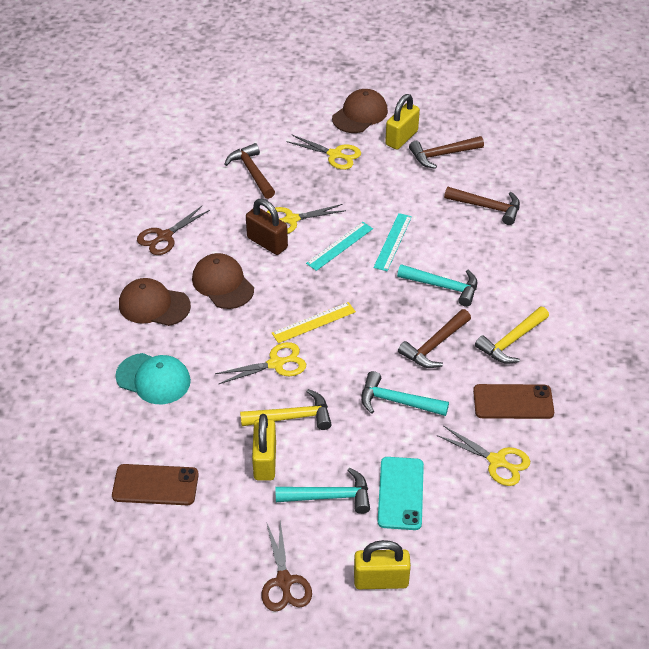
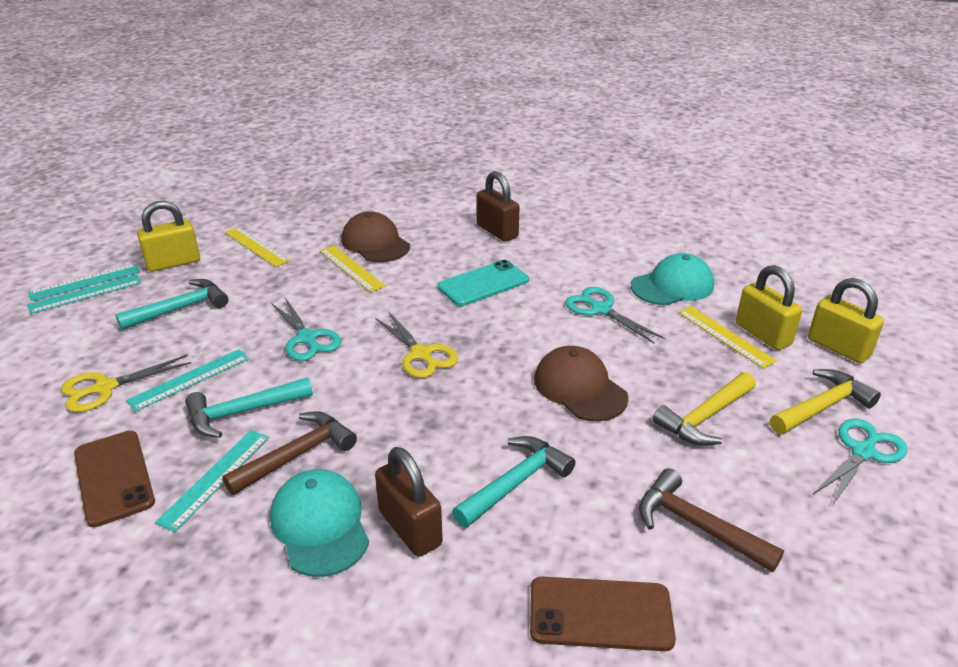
brown cap: 3 -> 2
brown hammer: 4 -> 2
brown padlock: 1 -> 2
brown scissors: 2 -> 0
turquoise cap: 1 -> 2
turquoise ruler: 2 -> 4
turquoise scissors: 0 -> 3
yellow ruler: 1 -> 3
yellow scissors: 4 -> 2

